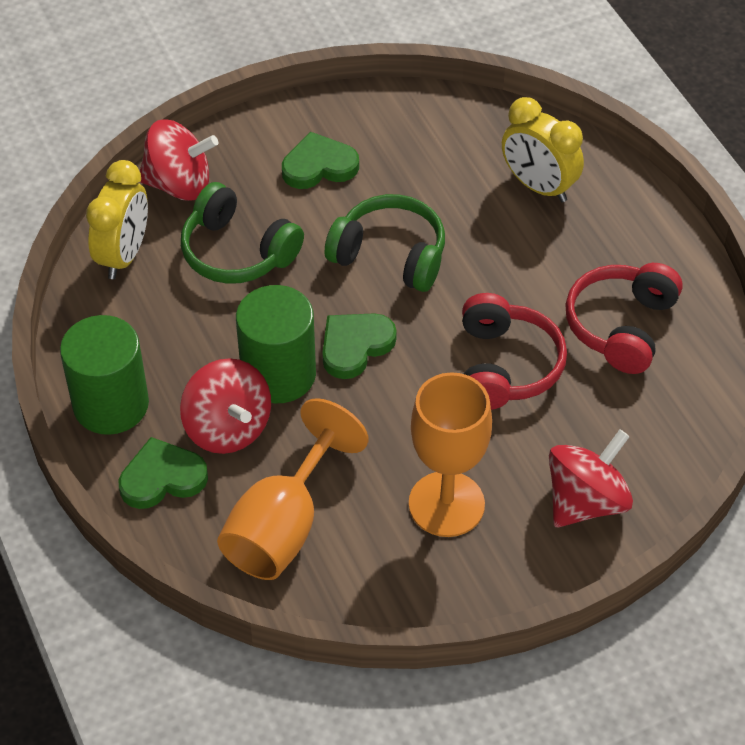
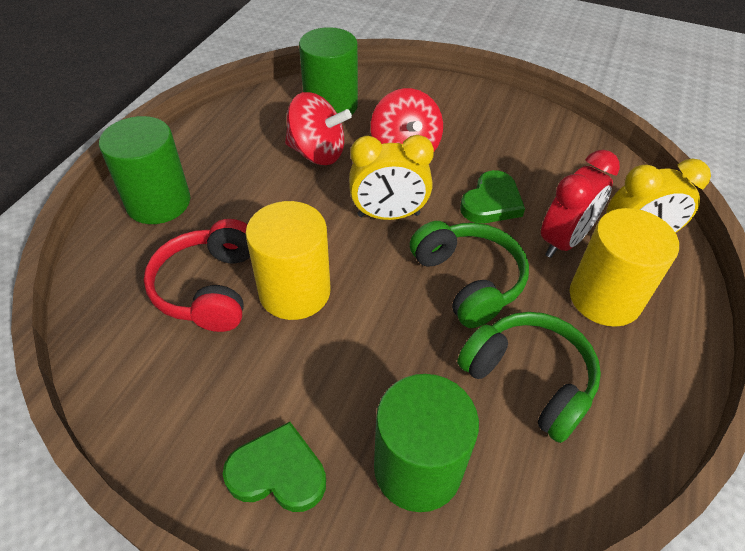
green cylinder: 2 -> 3
green heart: 3 -> 2
orange goblet: 2 -> 0
red clock: 0 -> 1
red headphones: 2 -> 1
red spinning top: 3 -> 2
yellow cylinder: 0 -> 2

